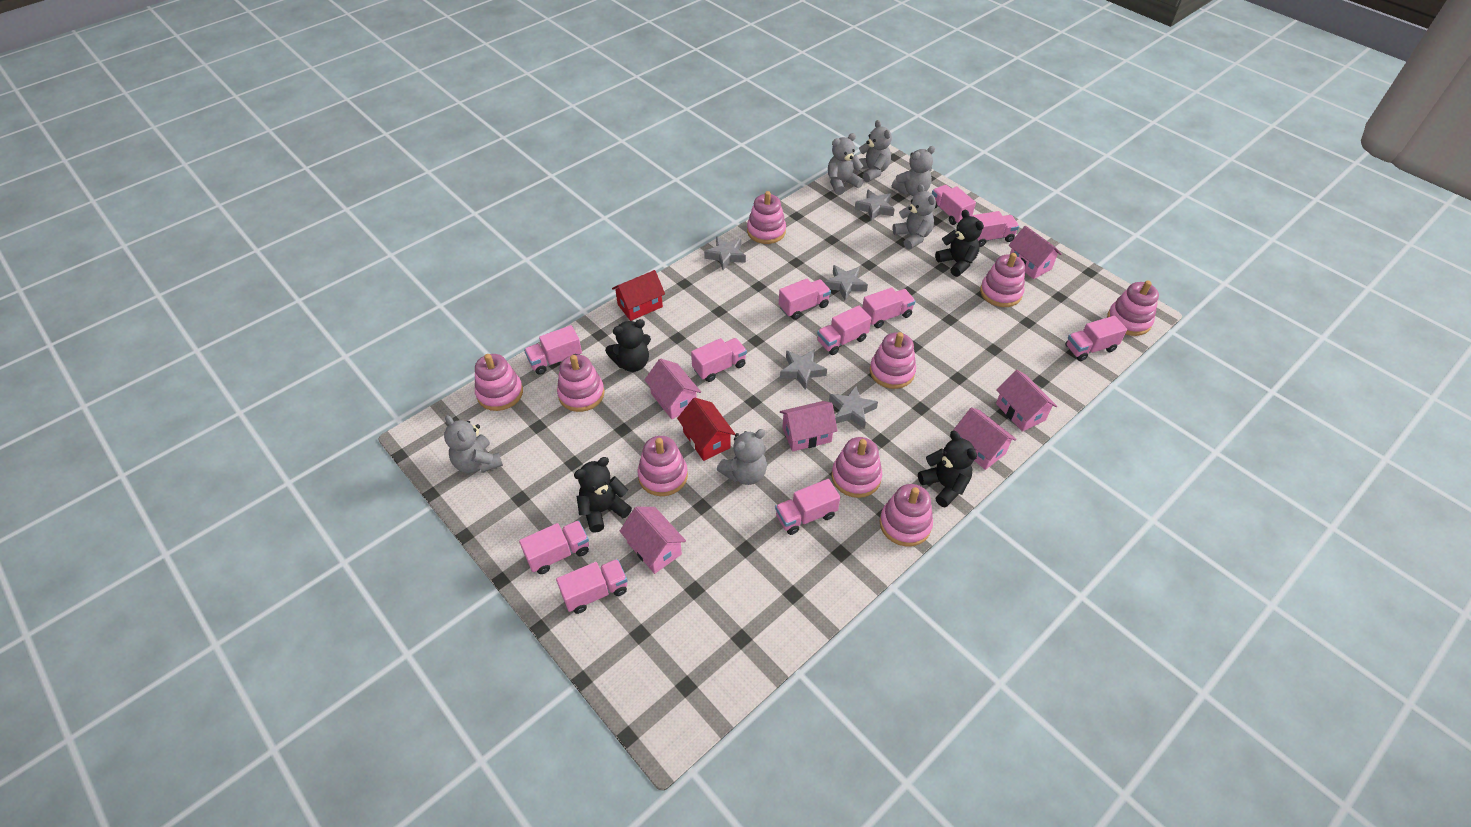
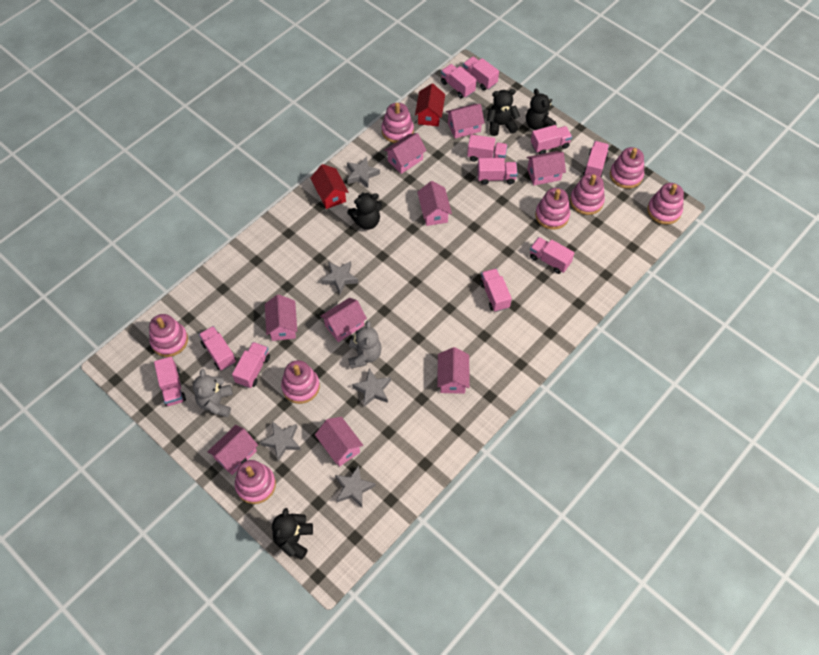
grey teddy bear: 6 -> 2
pink house: 6 -> 9
pink stacking toy: 9 -> 8

